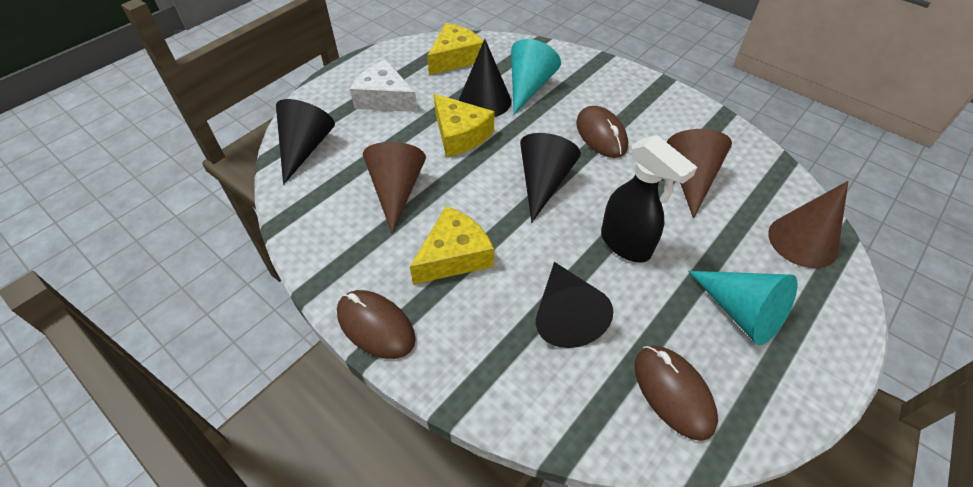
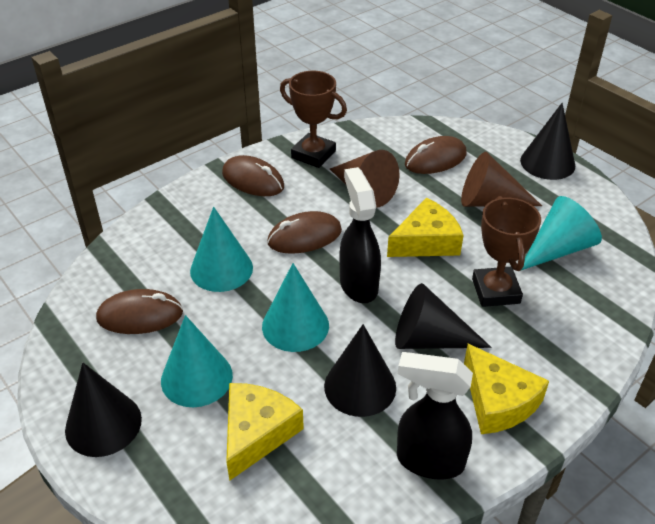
black spray bottle: 1 -> 2
brown cone: 3 -> 2
brown mouse: 3 -> 4
brown trophy: 0 -> 2
turquoise cone: 2 -> 4
white cheese: 1 -> 0

